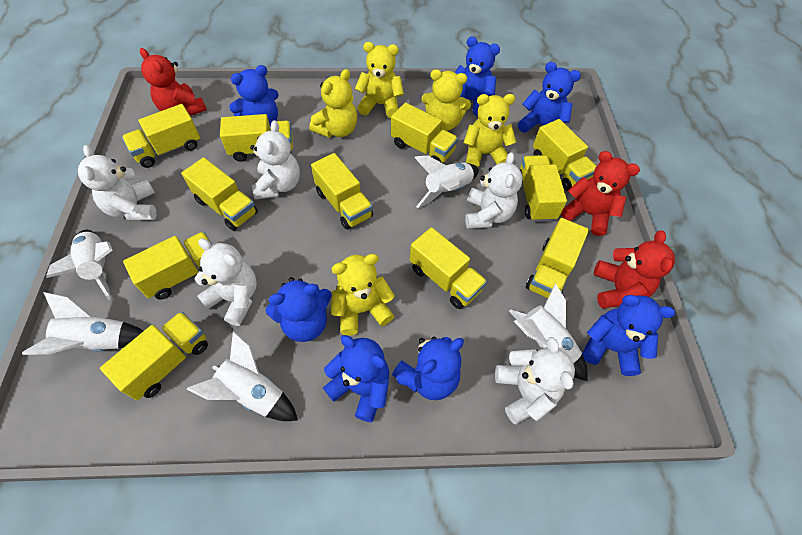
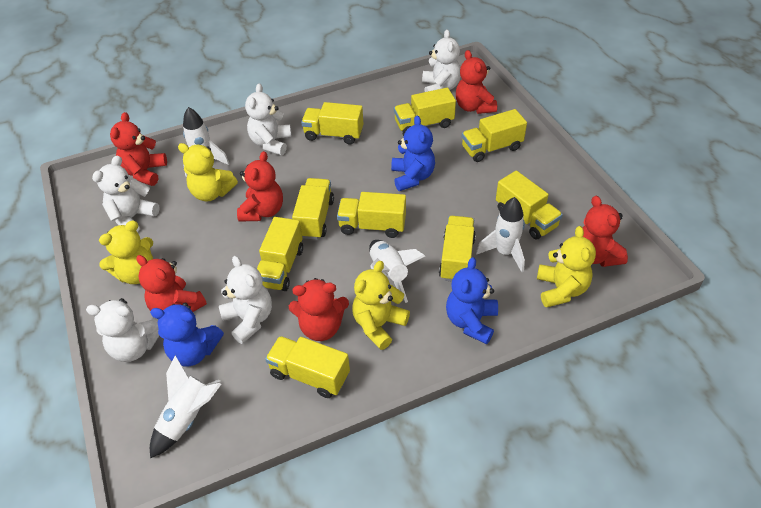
blue teddy bear: 7 -> 3
red teddy bear: 3 -> 6
white rocket: 5 -> 4
yellow teddy bear: 5 -> 4
yellow truck: 11 -> 9

